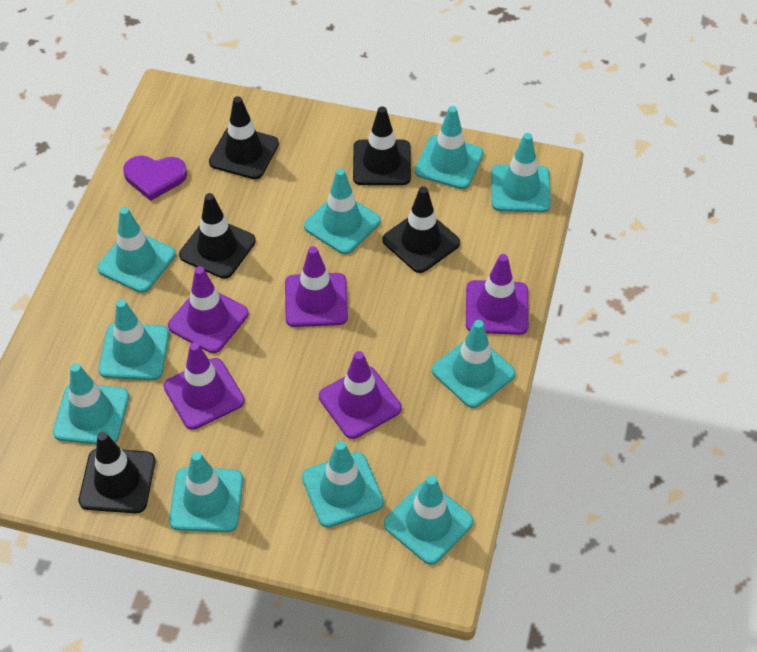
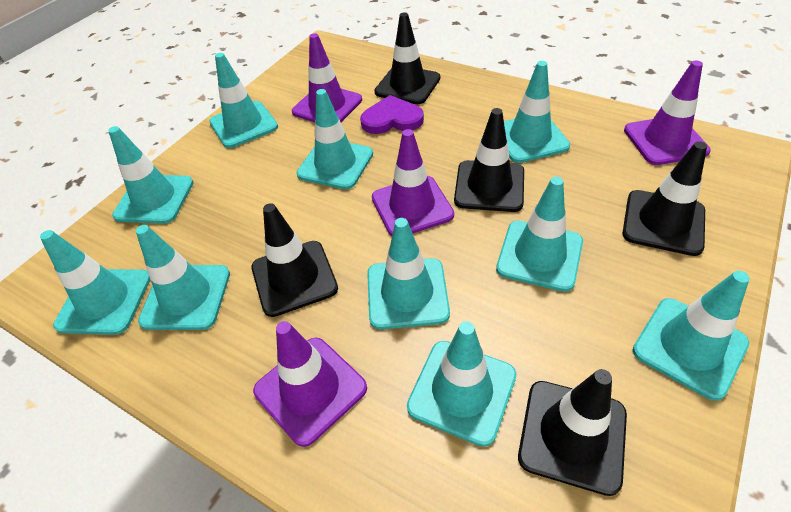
purple traffic cone: 5 -> 4

